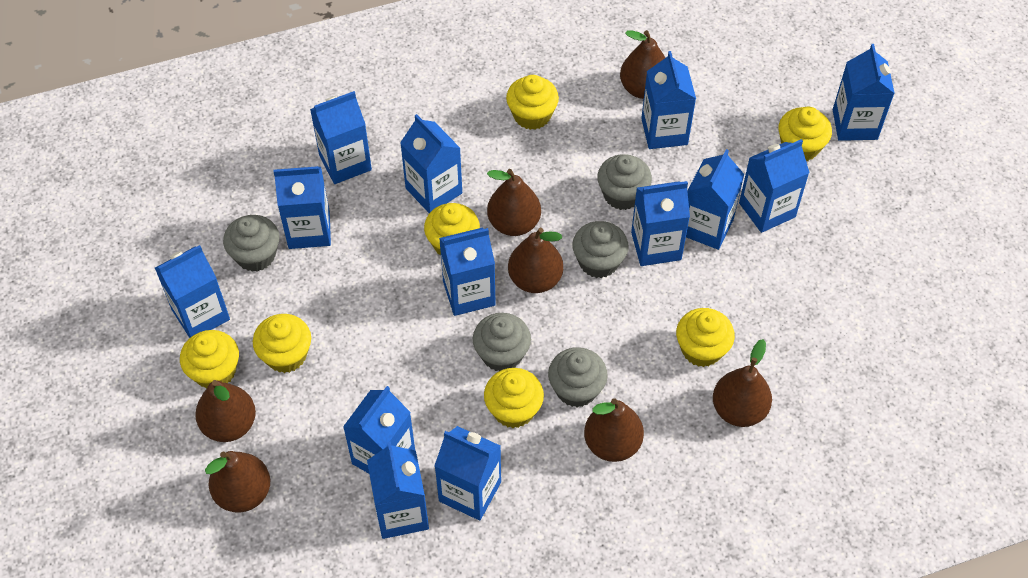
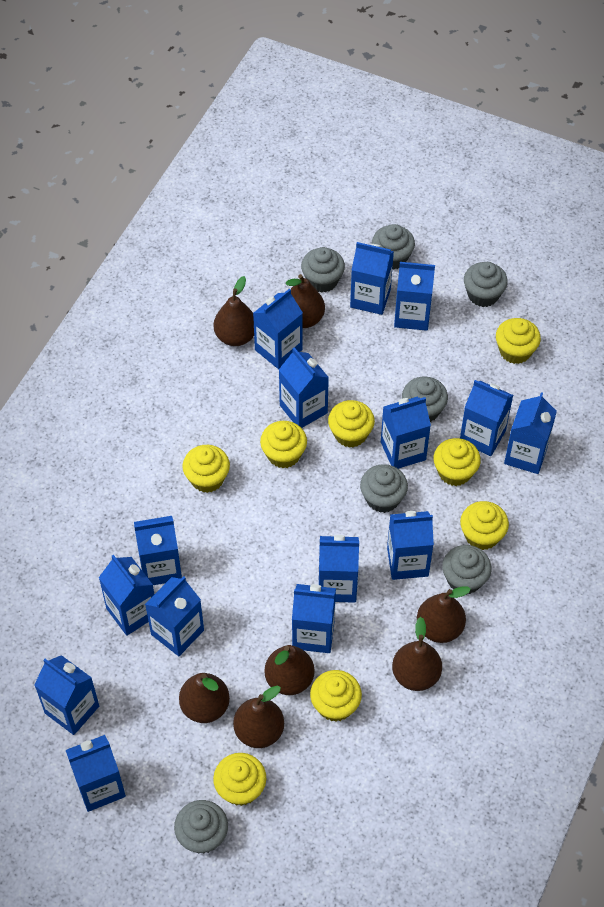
blue carton: 13 -> 15
grey cupcake: 5 -> 7
yellow cupcake: 7 -> 8

